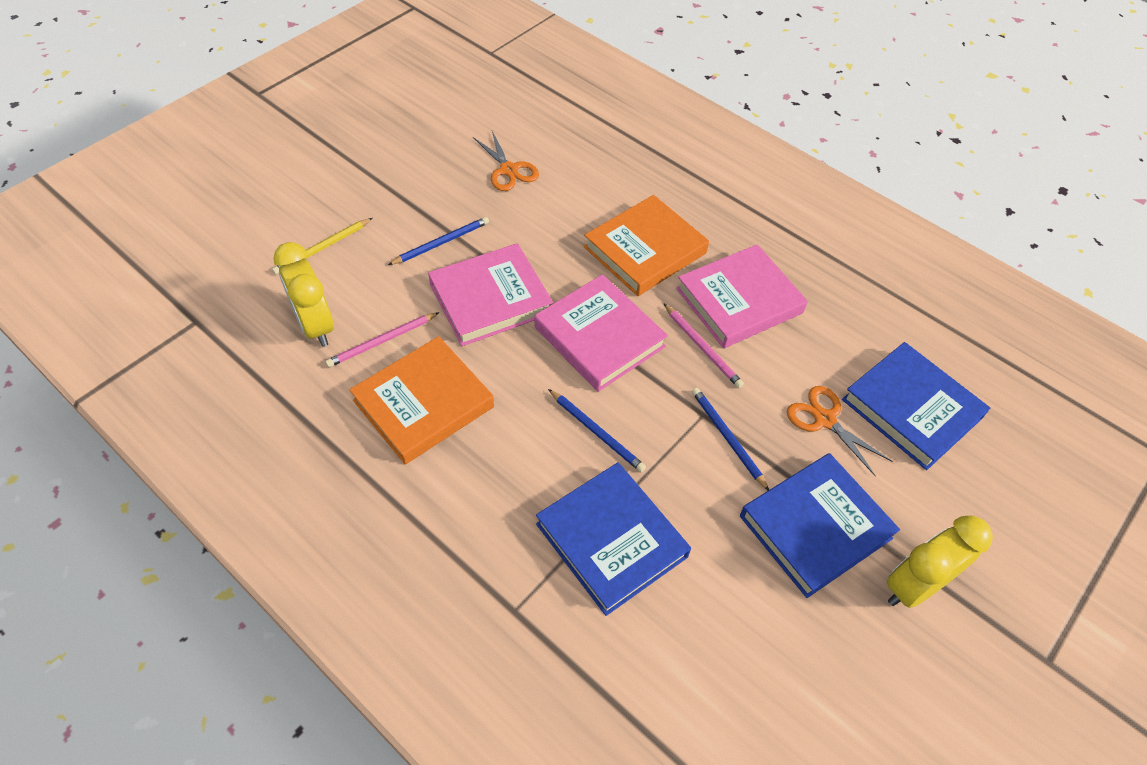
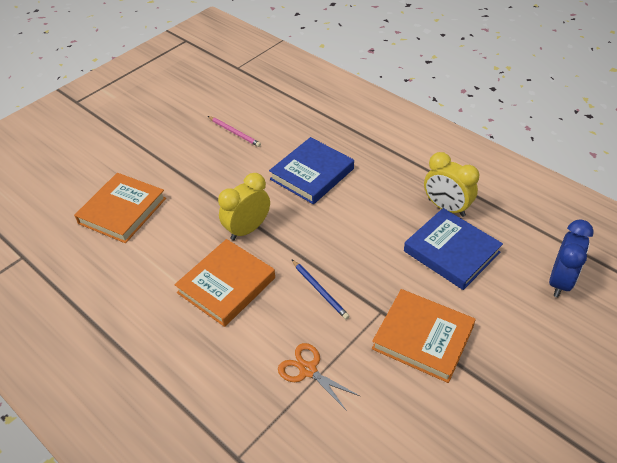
blue book: 3 -> 2
blue clock: 0 -> 1
blue pencil: 3 -> 1
orange book: 2 -> 3
orange scissors: 2 -> 1
pink book: 3 -> 0
pink pencil: 2 -> 1
yellow pencil: 1 -> 0

